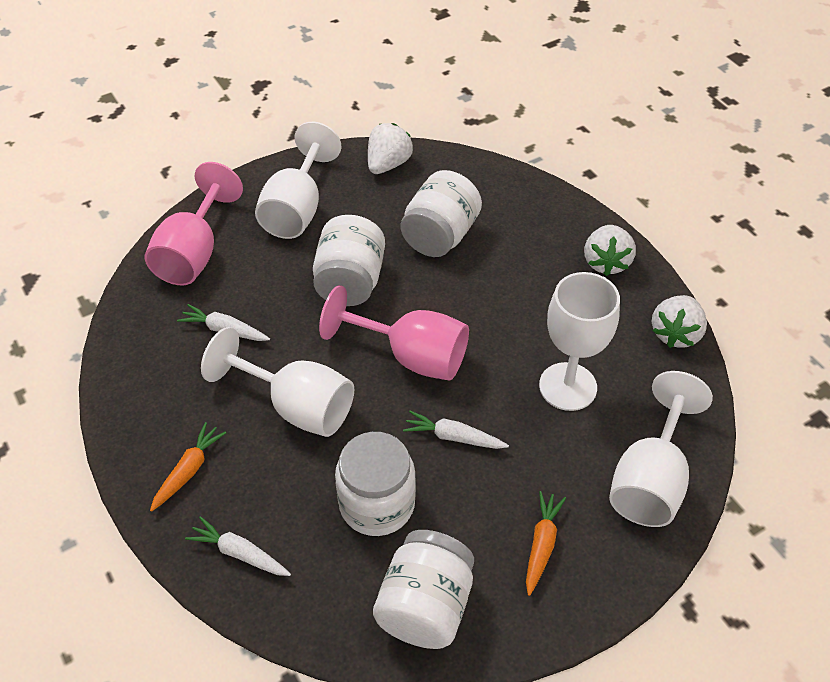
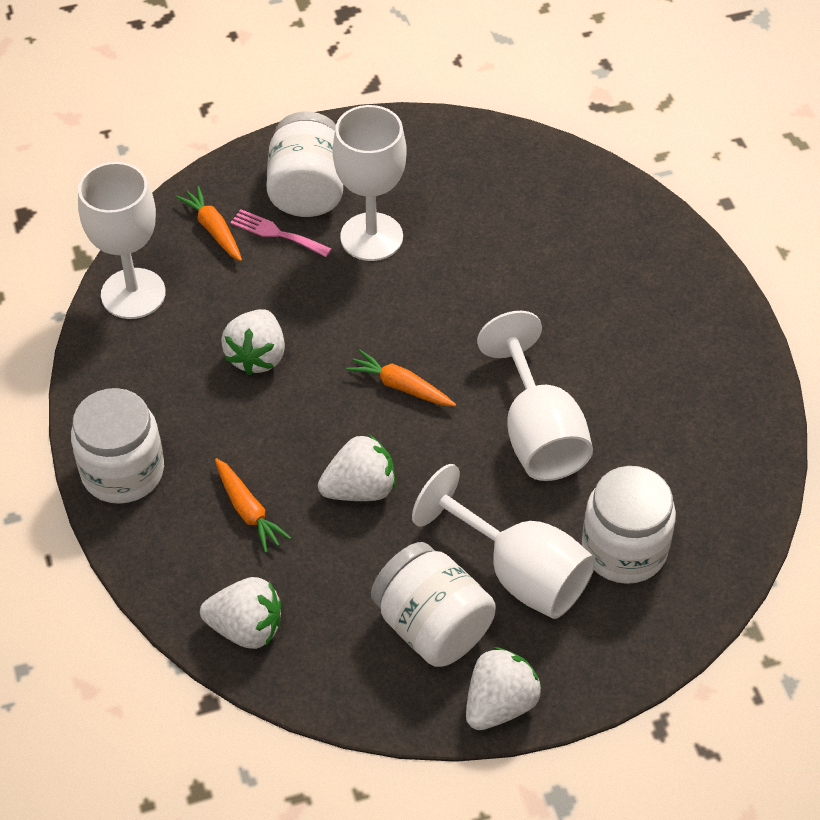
orange carrot: 2 -> 3
pink fork: 0 -> 1
pink goblet: 2 -> 0
white carrot: 3 -> 0
white strawberry: 3 -> 4

